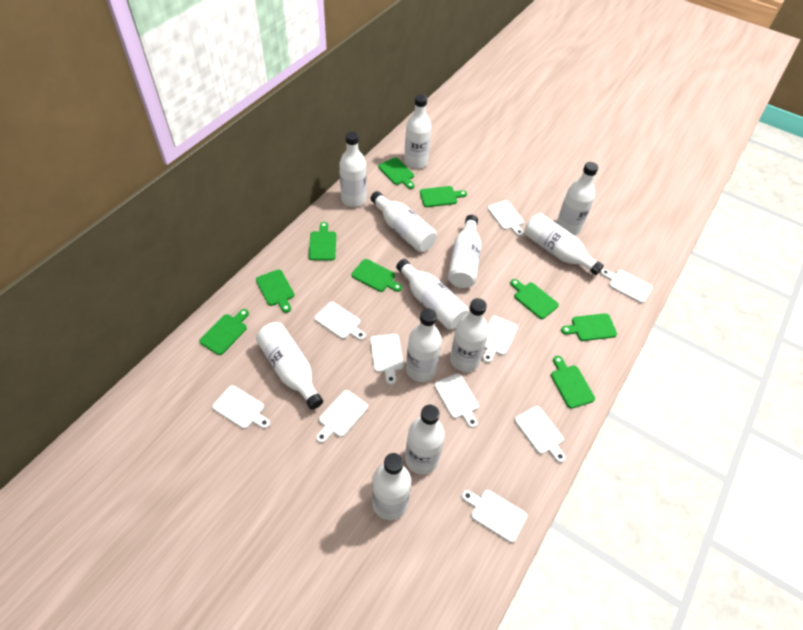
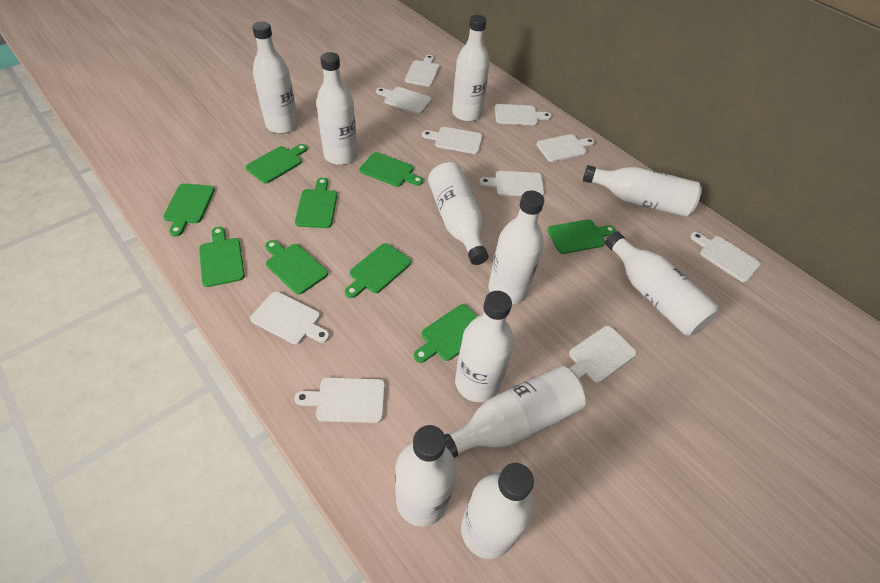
white bottle: 12 -> 11

